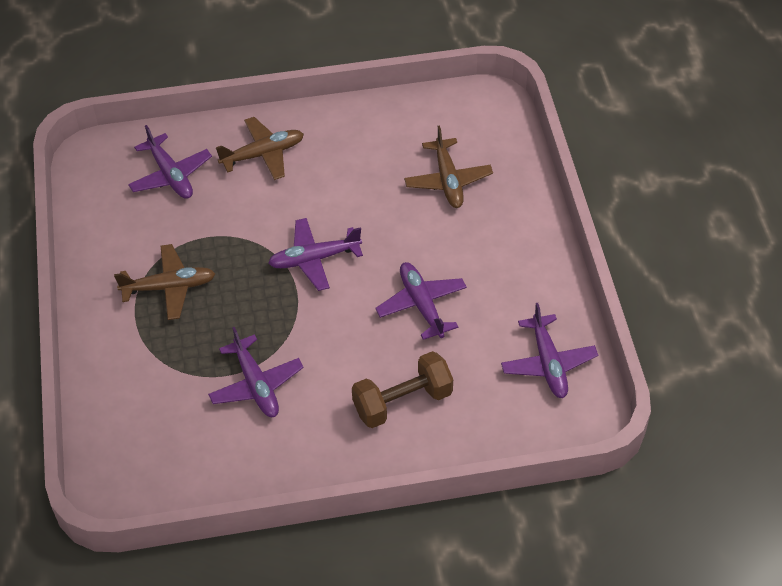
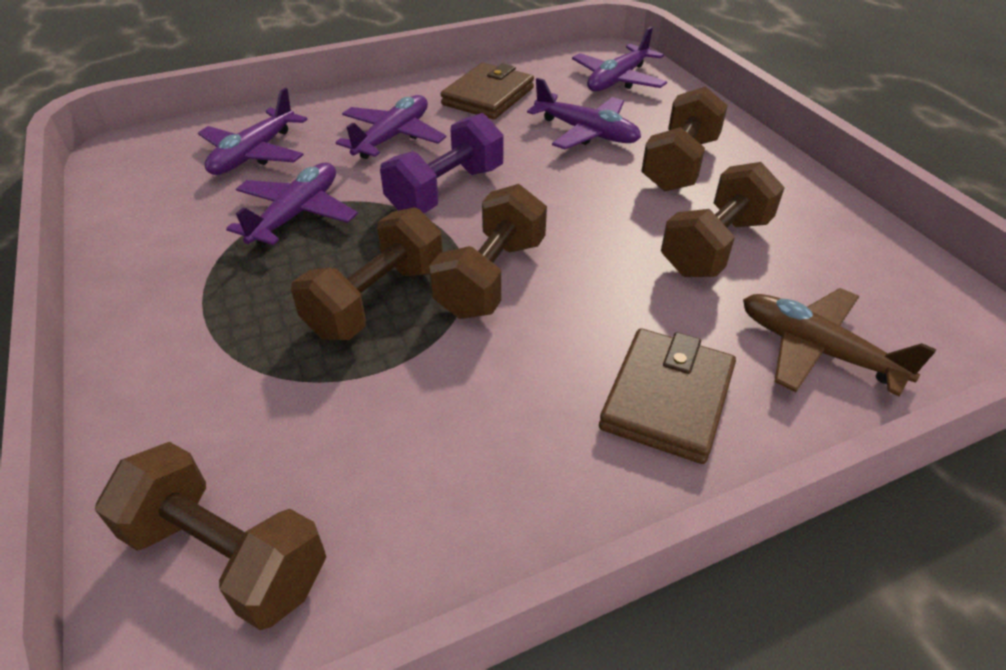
brown dumbbell: 1 -> 5
brown plane: 3 -> 1
brown wallet: 0 -> 2
purple dumbbell: 0 -> 1

